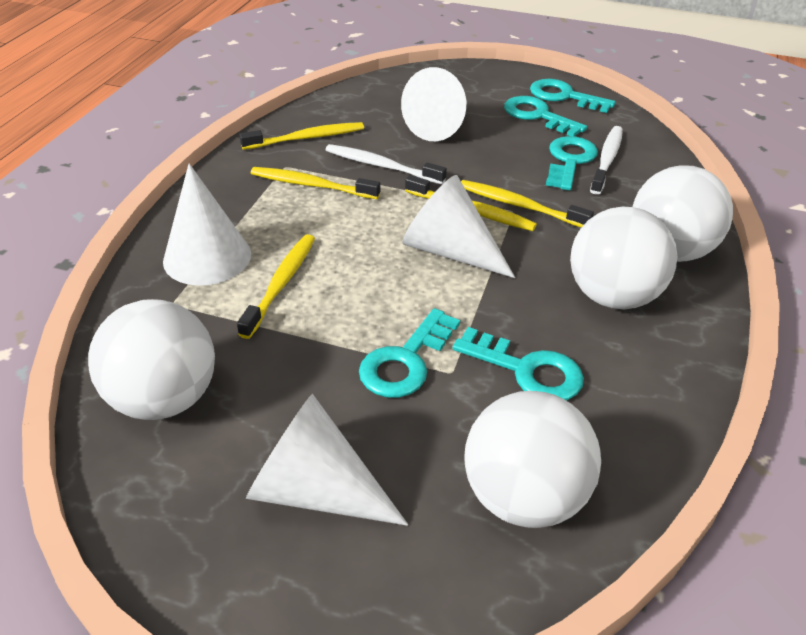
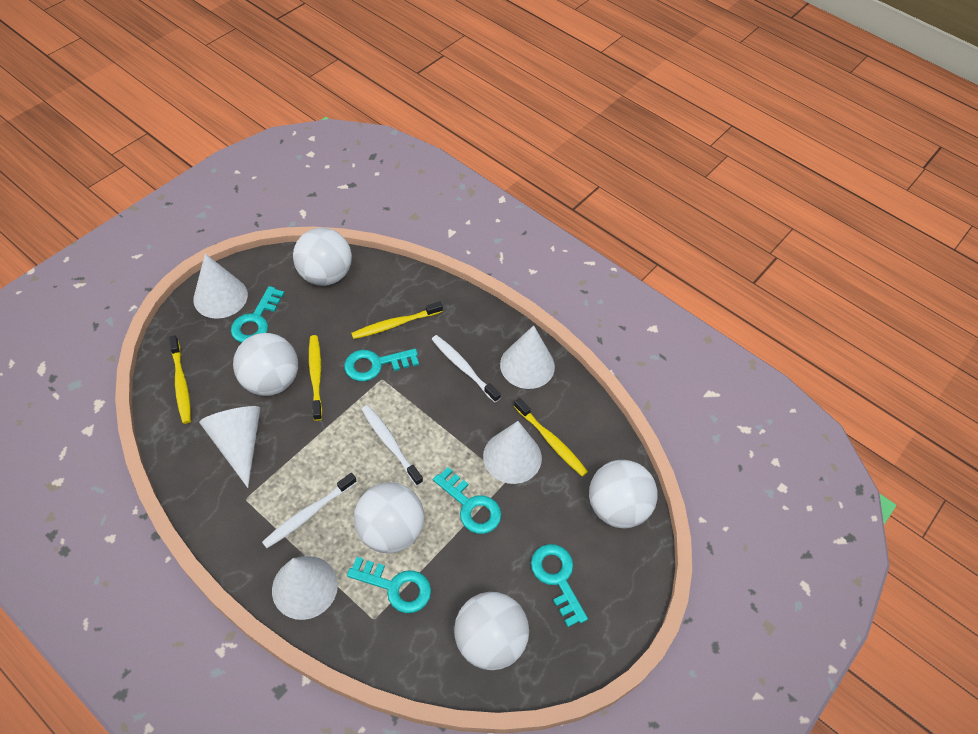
white ball: 4 -> 5
white cone: 4 -> 5
white toothbrush: 2 -> 3
yellow toothbrush: 5 -> 4

